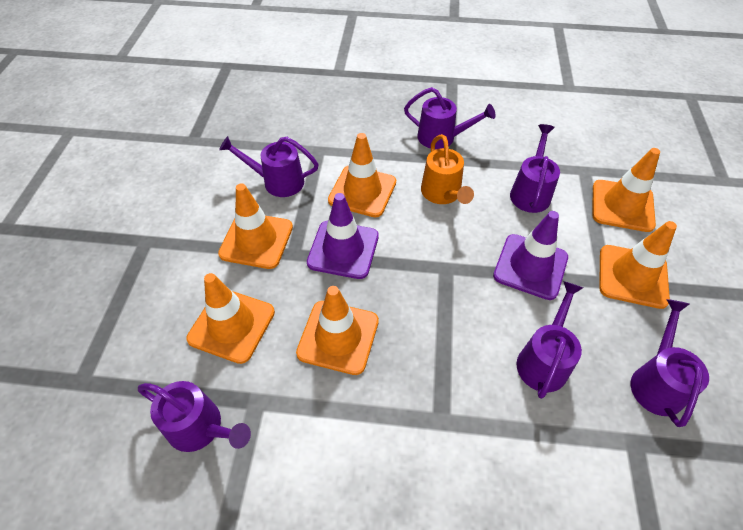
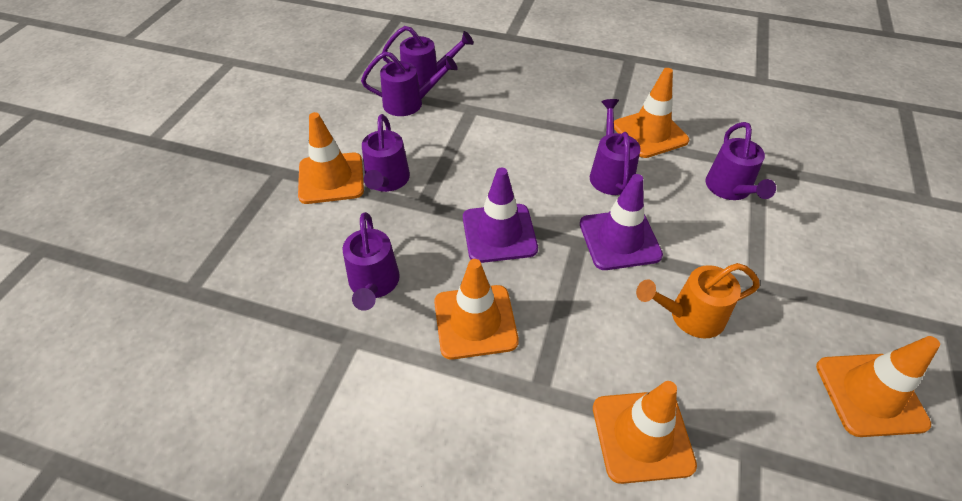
orange traffic cone: 6 -> 5

